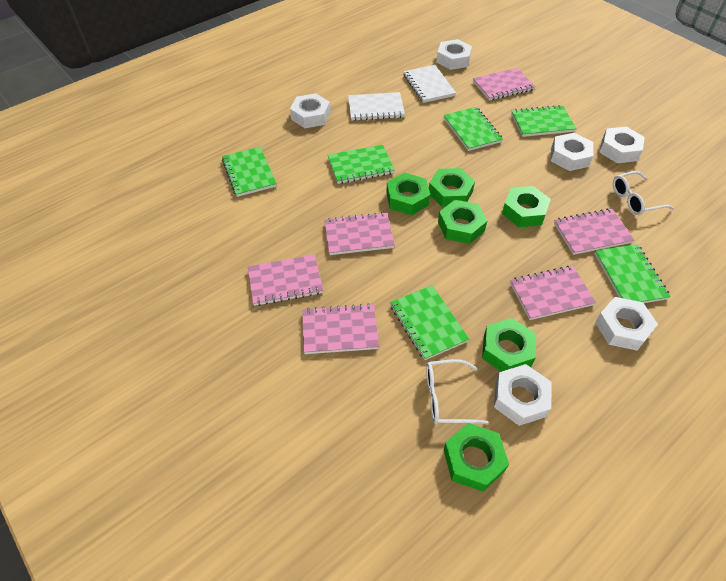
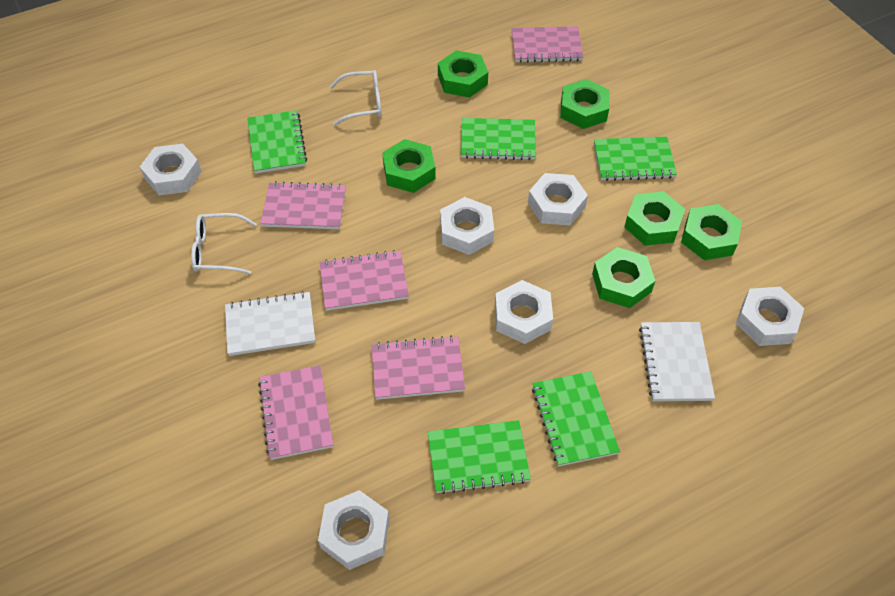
green notebook: 6 -> 5
pink notebook: 6 -> 5

